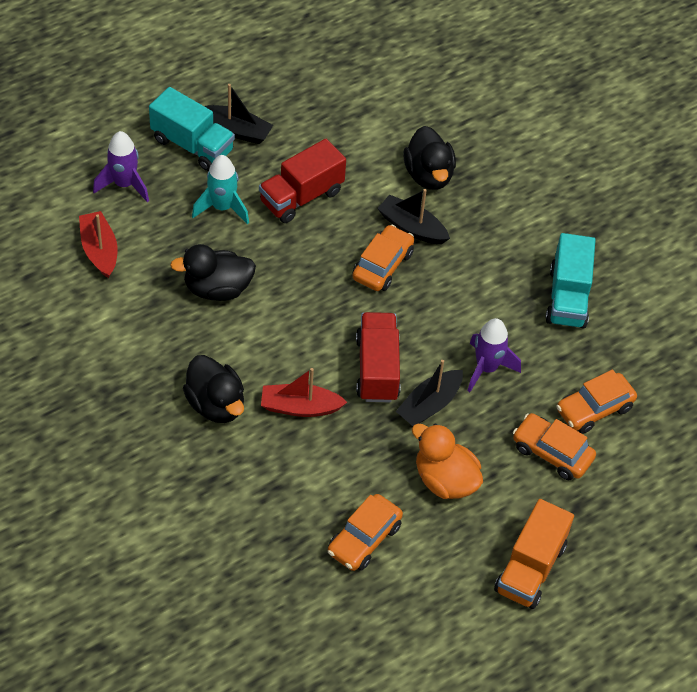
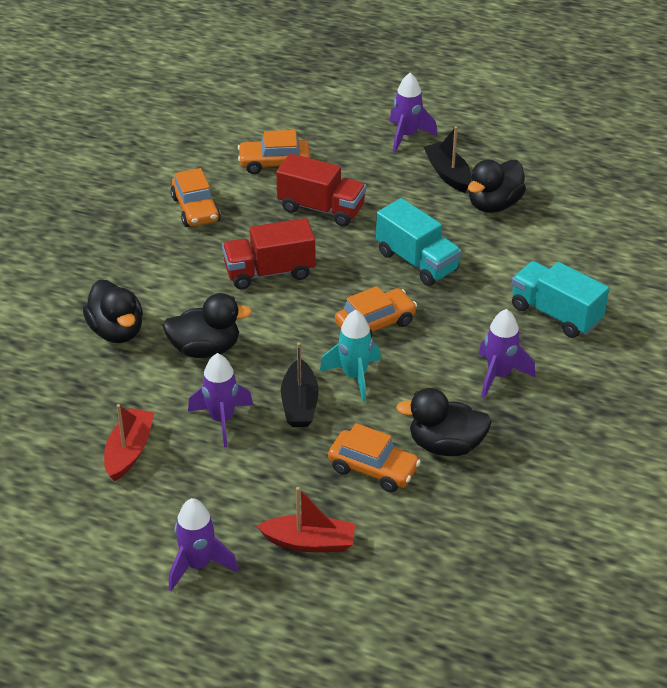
black boat: 3 -> 2
black duck: 3 -> 4
orange duck: 1 -> 0
orange truck: 1 -> 0
purple rocket: 2 -> 4

